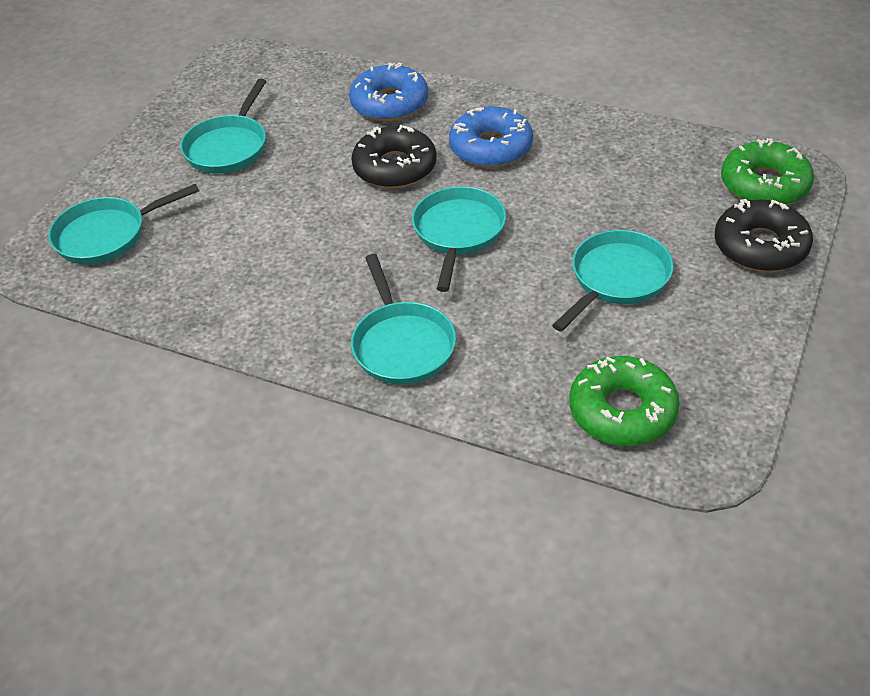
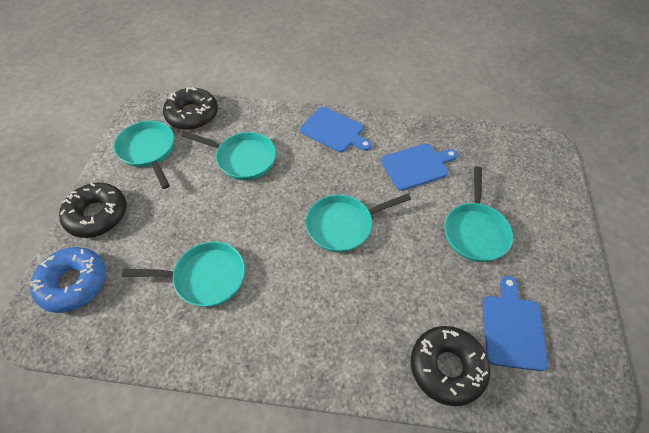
black donut: 2 -> 3
blue cutting board: 0 -> 3
blue donut: 2 -> 1
green donut: 2 -> 0

